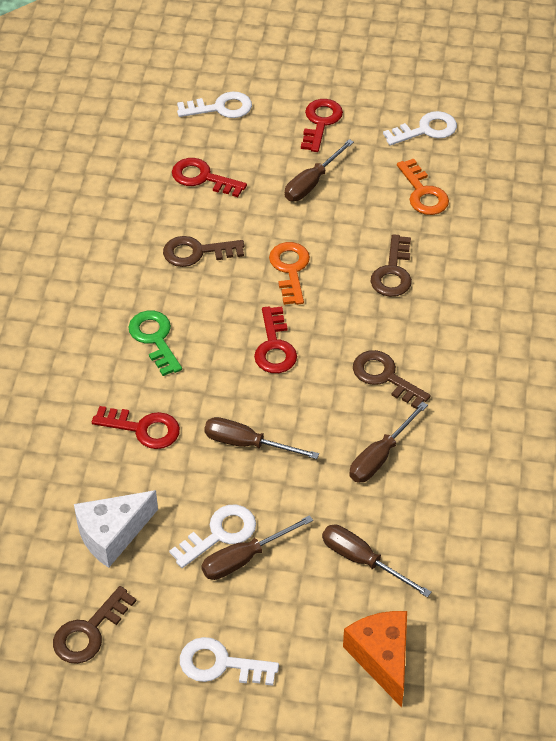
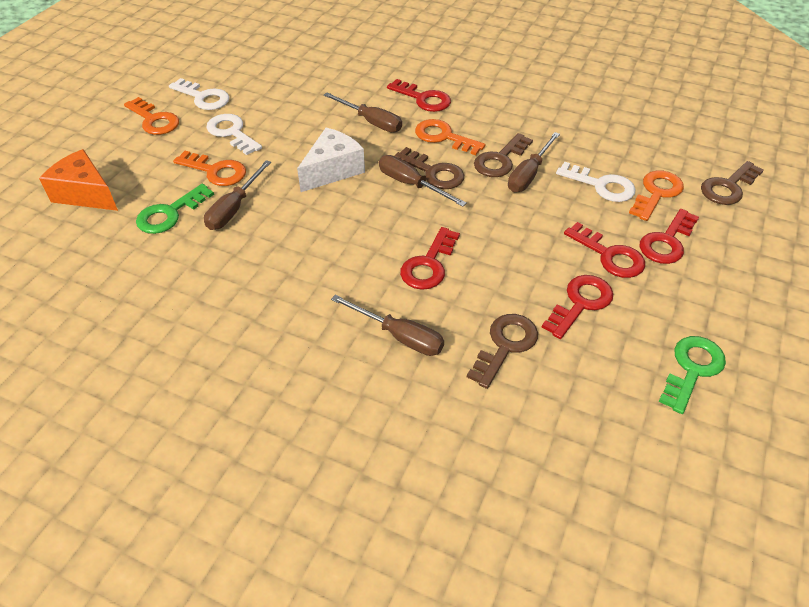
green key: 1 -> 2
orange key: 2 -> 4
red key: 4 -> 5
white key: 4 -> 3

